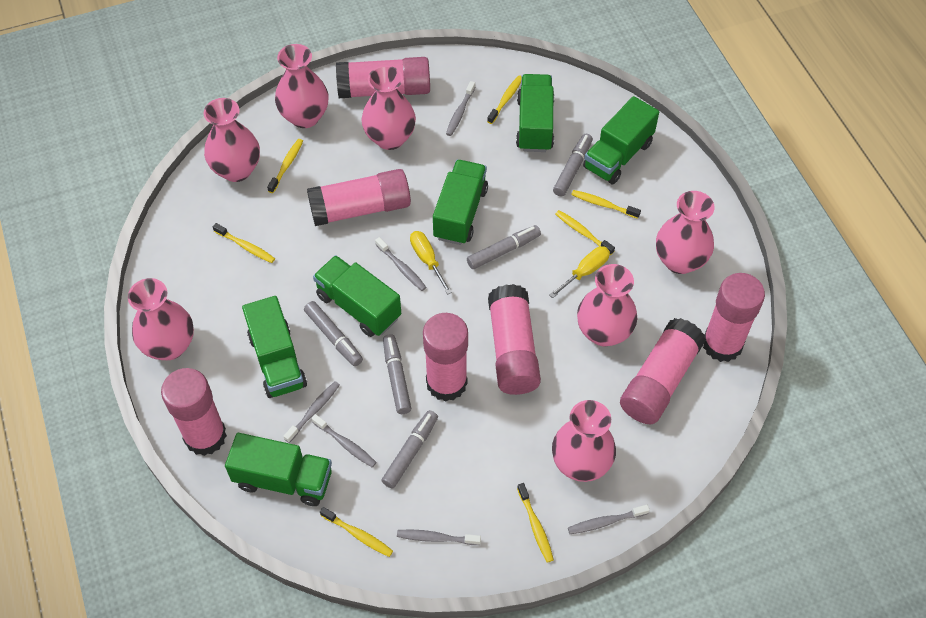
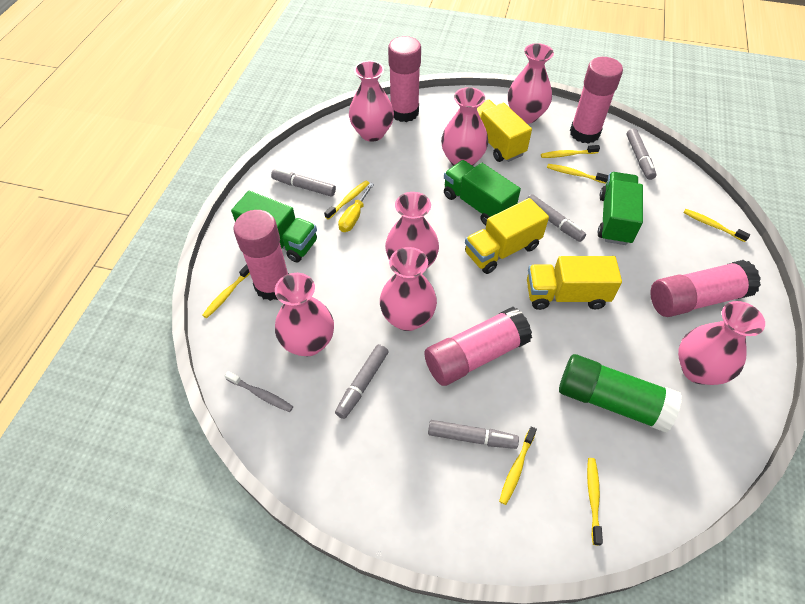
green glue stick: 0 -> 1
green truck: 6 -> 3
grey toothbrush: 6 -> 1
pink glue stick: 7 -> 5
yellow screwdriver: 2 -> 1
yellow truck: 0 -> 3

